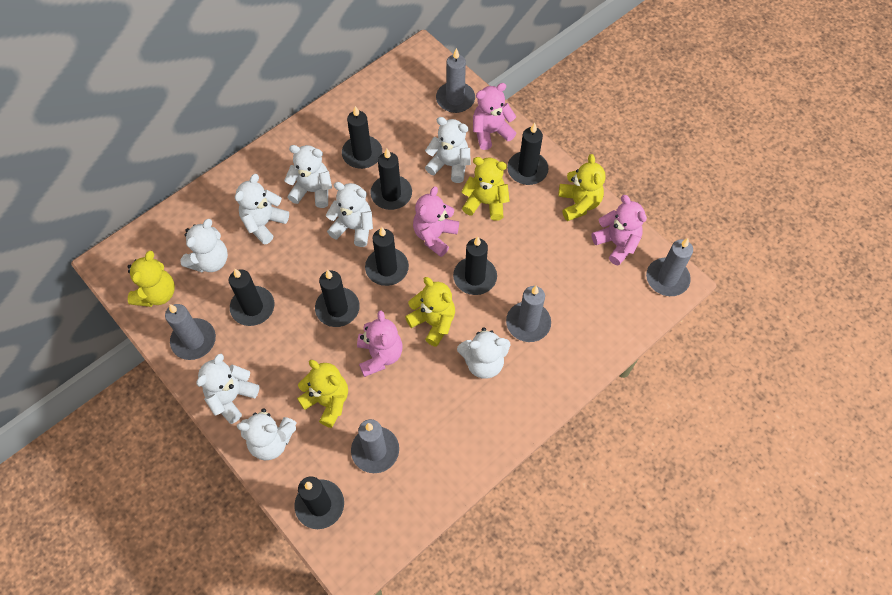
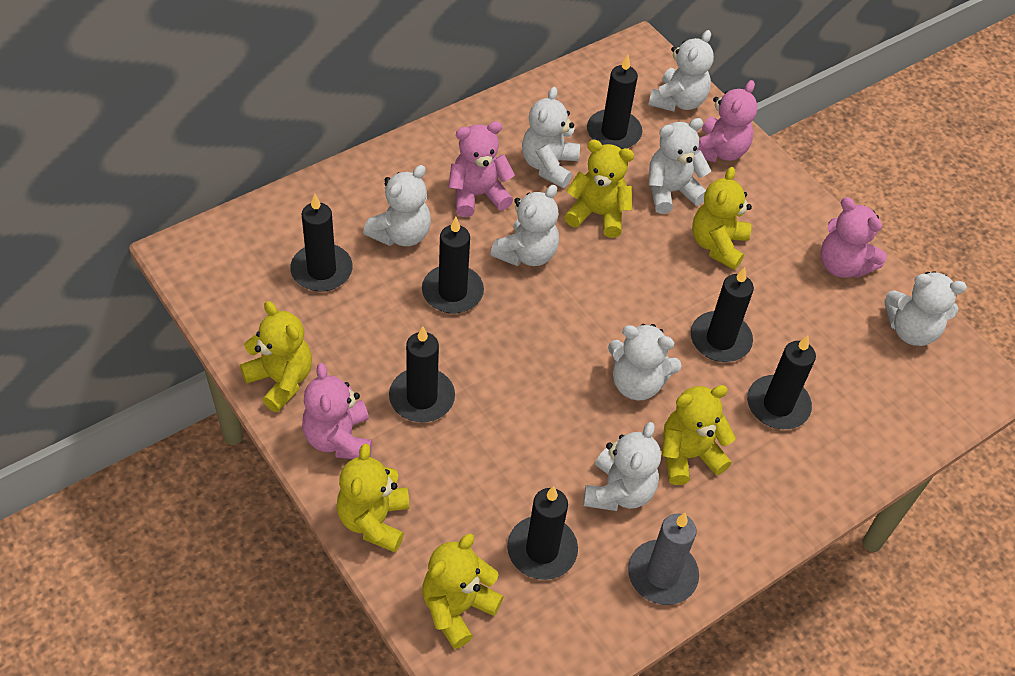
black candle: 8 -> 7
grey candle: 5 -> 1
yellow teddy bear: 5 -> 6

